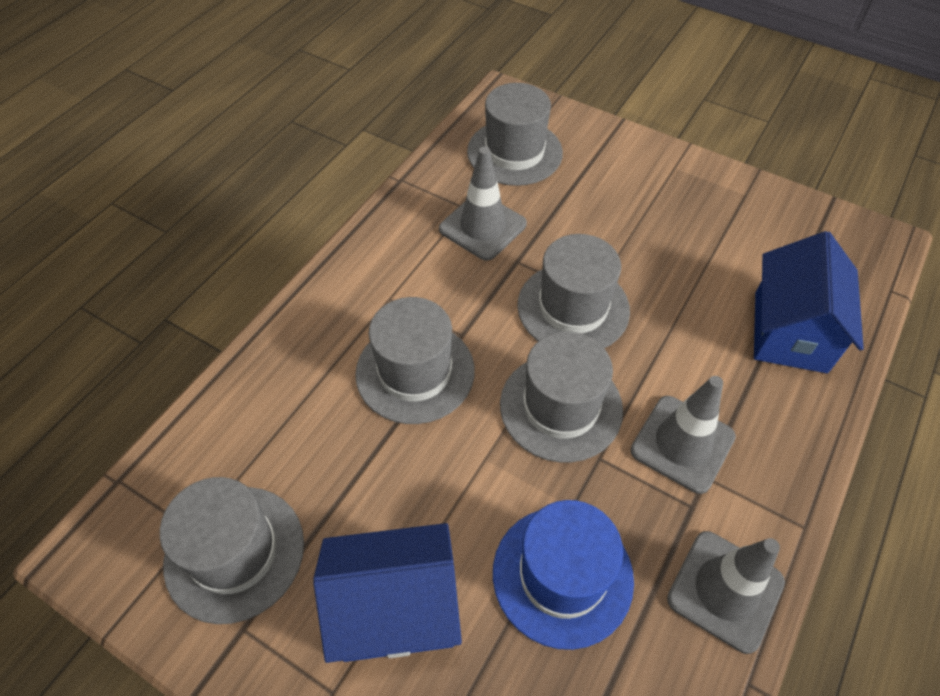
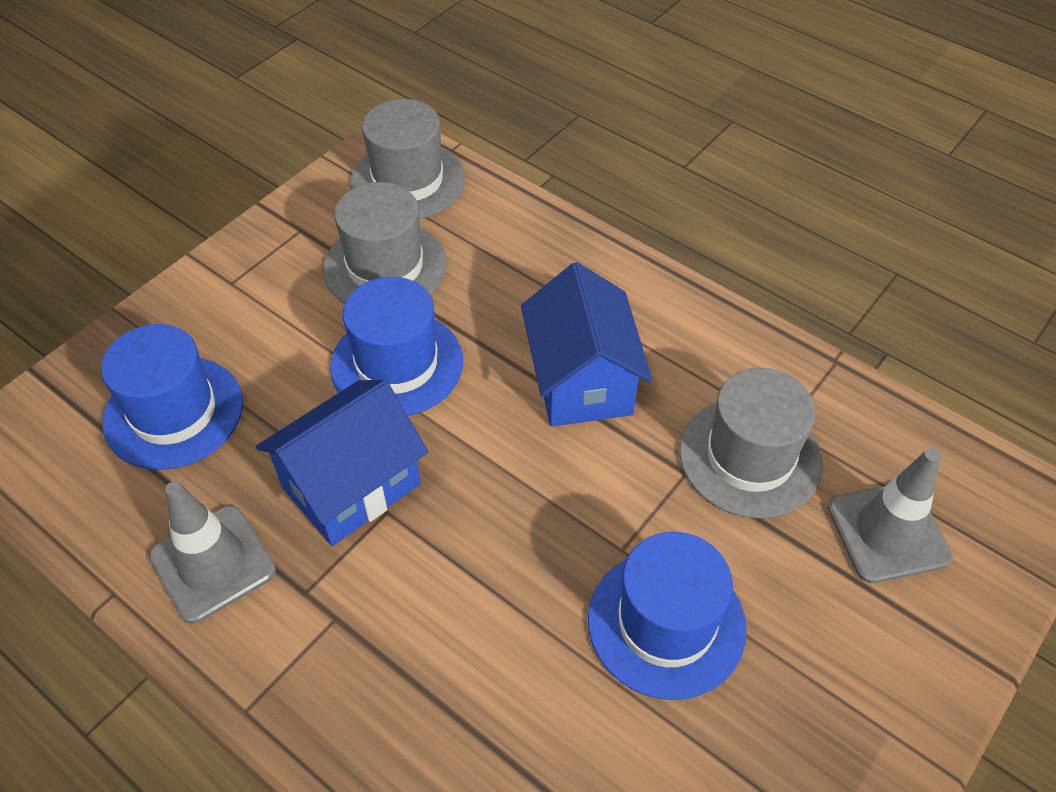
blue hat: 1 -> 3
grey hat: 5 -> 3
grey traffic cone: 3 -> 2

